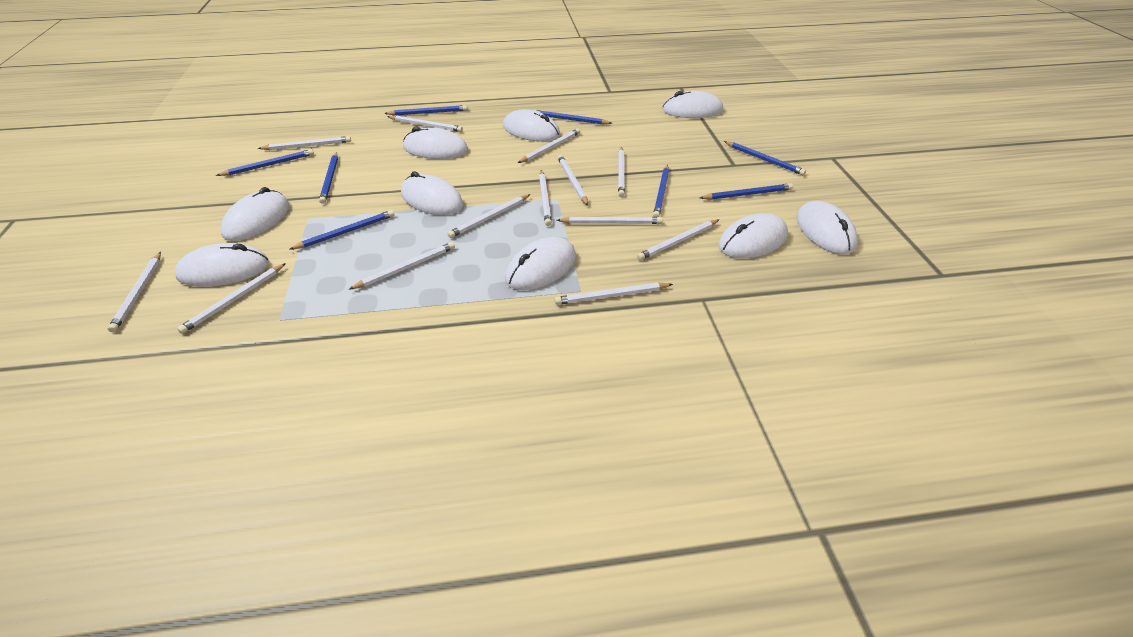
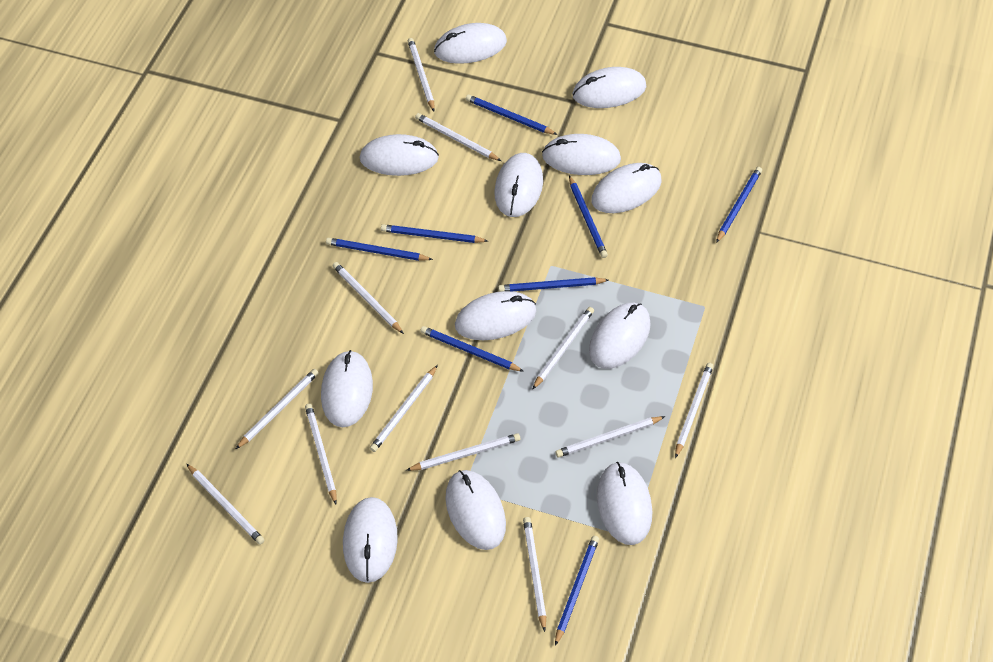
white mouse: 9 -> 12
white pencil: 13 -> 12

